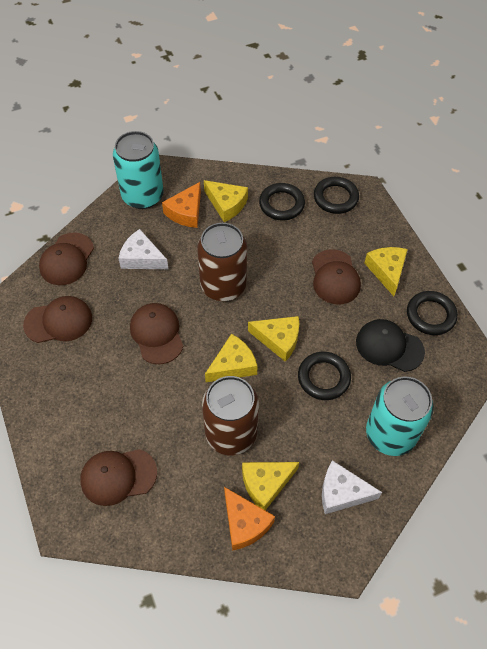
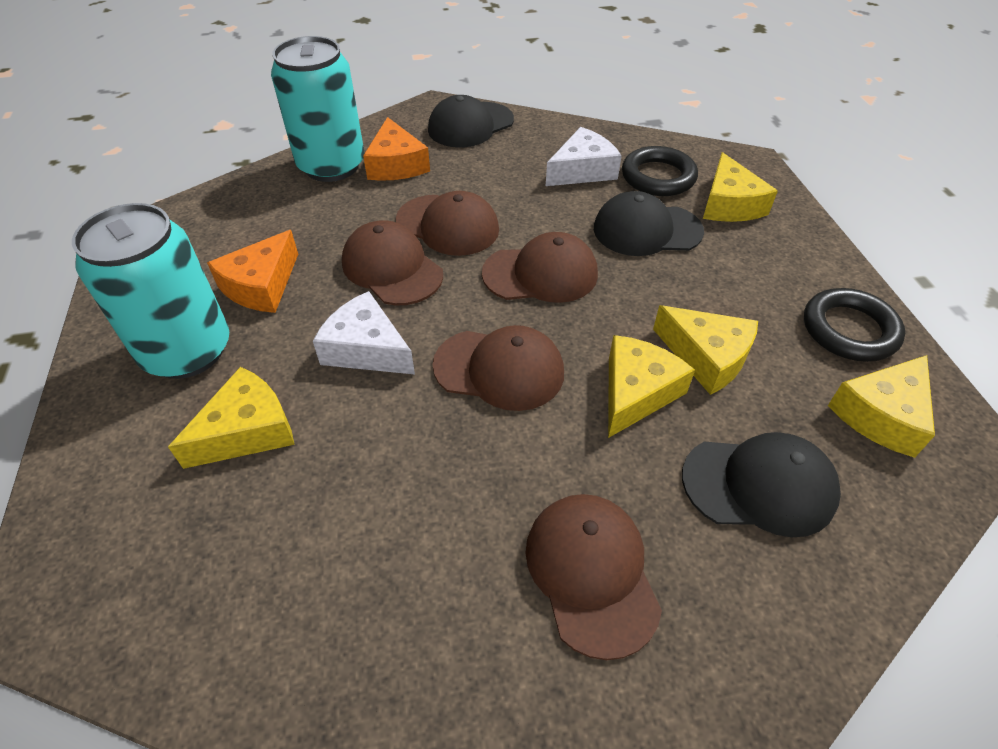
black cap: 1 -> 3
black ring: 4 -> 2
brown can: 2 -> 0

